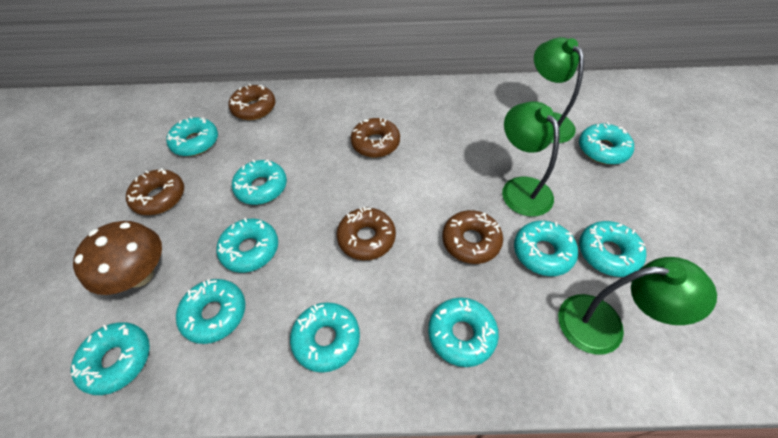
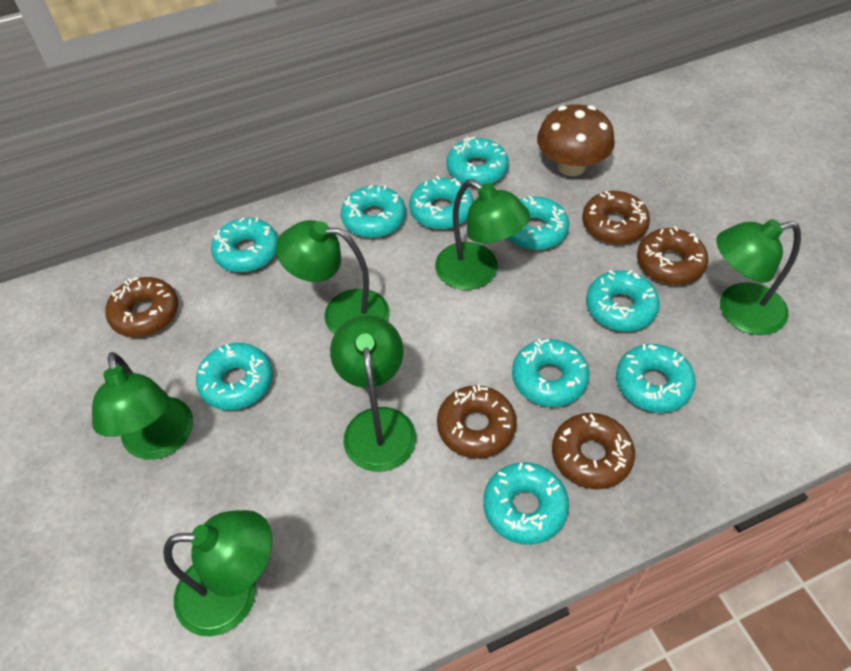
green lamp: 3 -> 6

